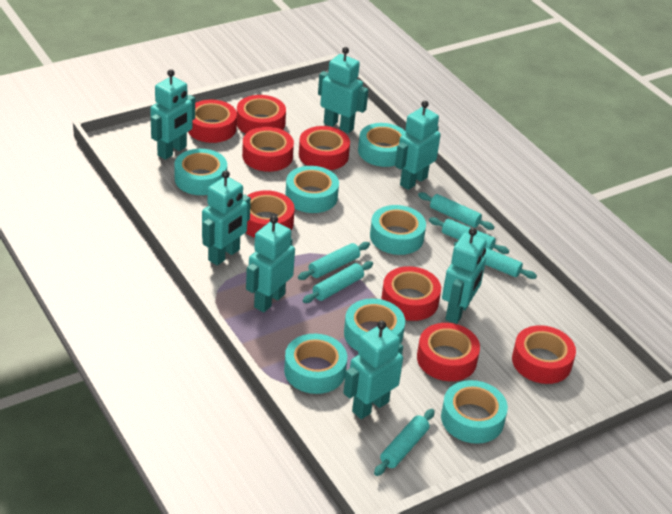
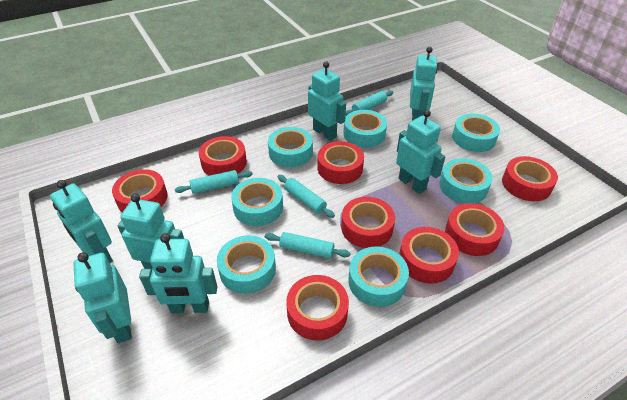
turquoise rolling pin: 6 -> 4

